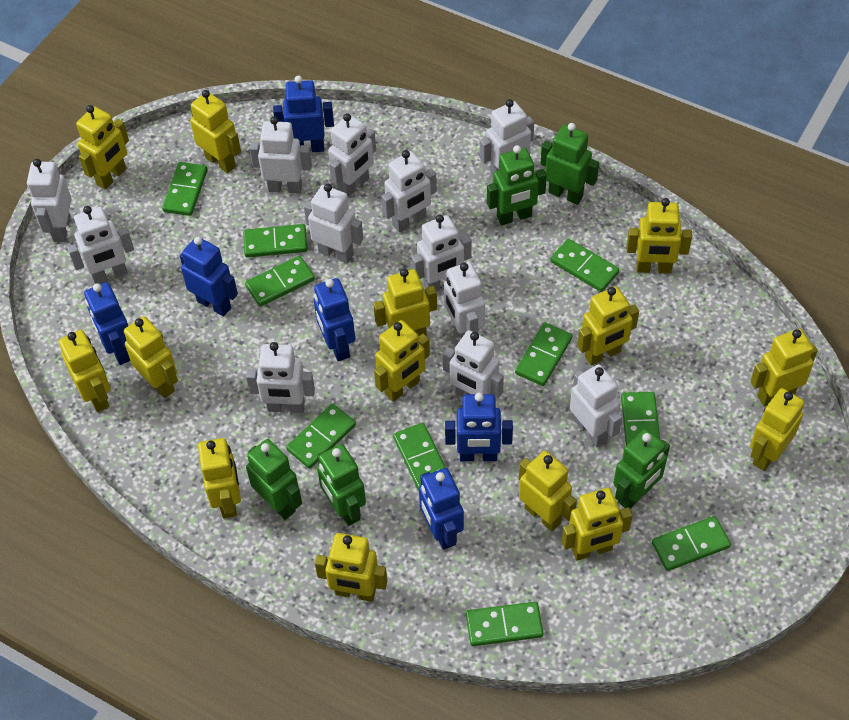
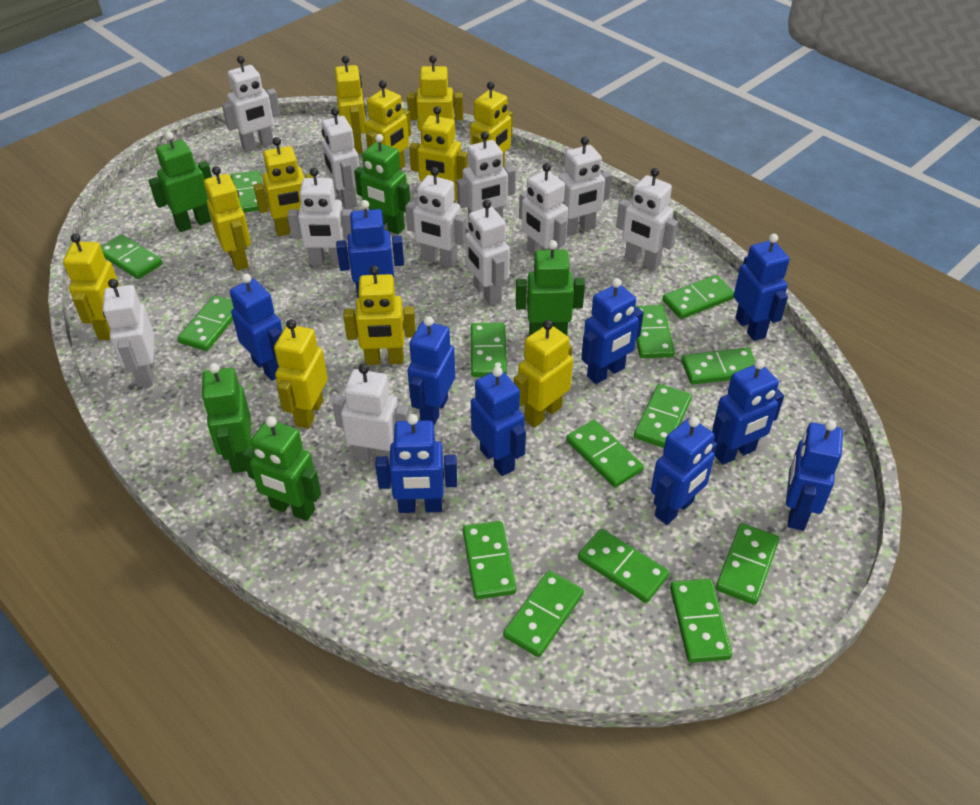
blue robot: 6 -> 10
green domino: 10 -> 14
white robot: 12 -> 11
yellow robot: 14 -> 11

